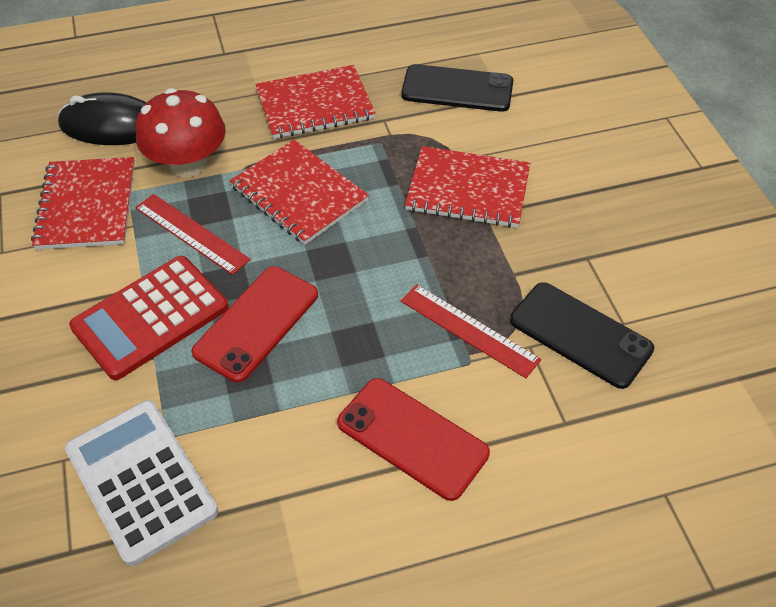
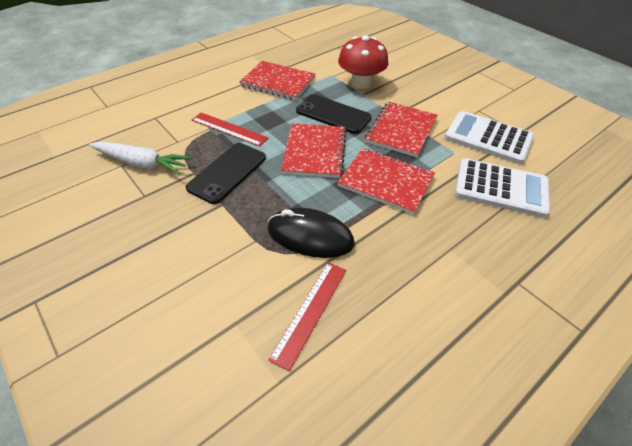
red calculator: 1 -> 0
red phone: 2 -> 0
white calculator: 1 -> 2
white carrot: 0 -> 1

